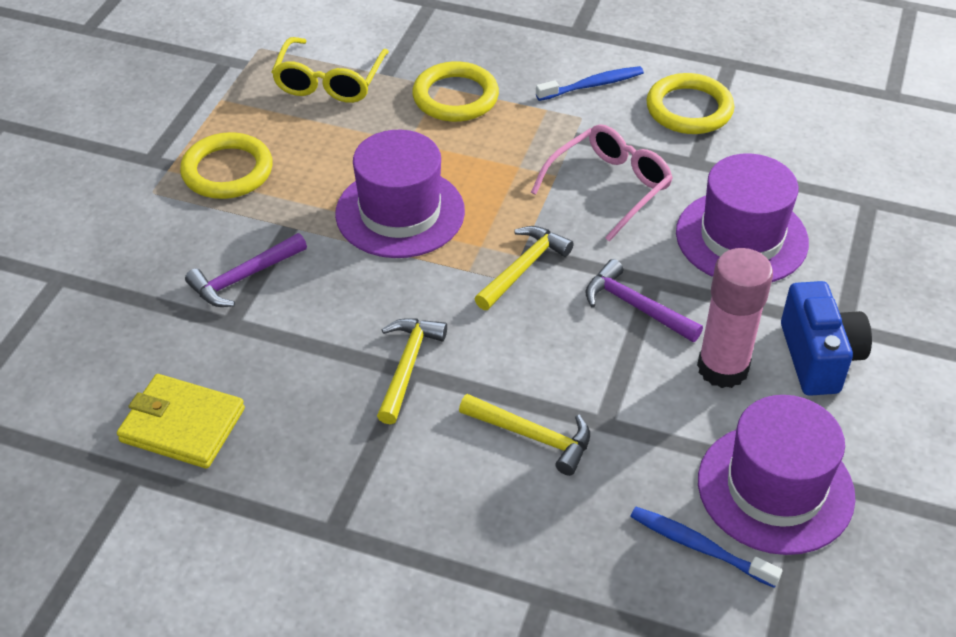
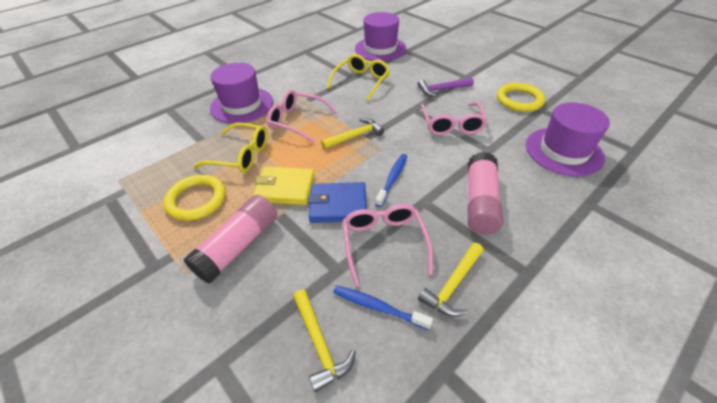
blue camera: 1 -> 0
blue wallet: 0 -> 1
pink glasses: 1 -> 3
pink glue stick: 1 -> 2
purple hammer: 2 -> 1
yellow glasses: 1 -> 2
yellow ring: 3 -> 2

